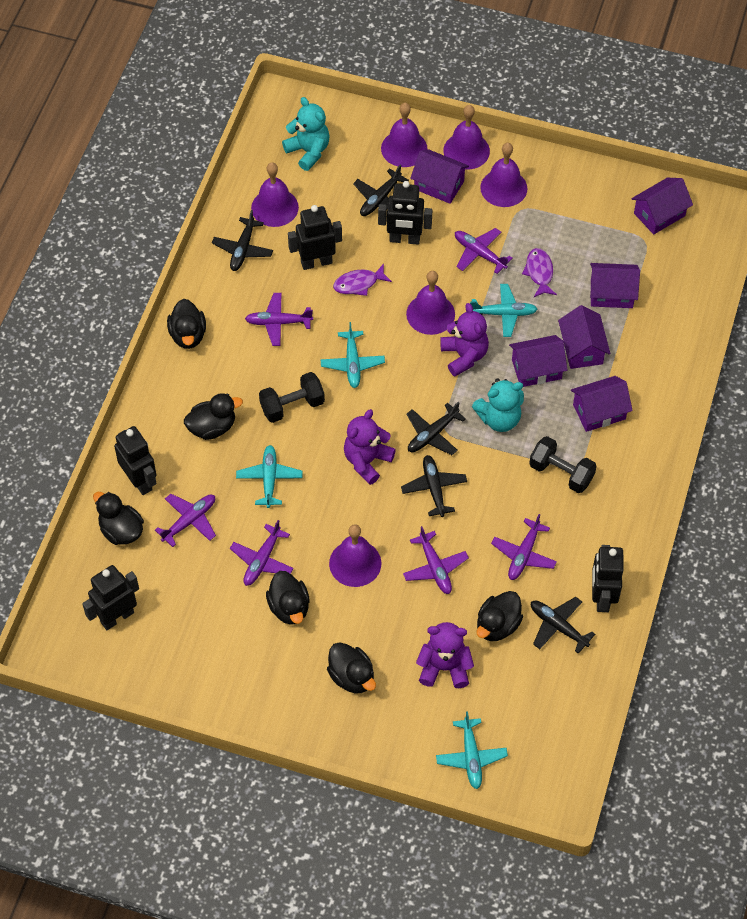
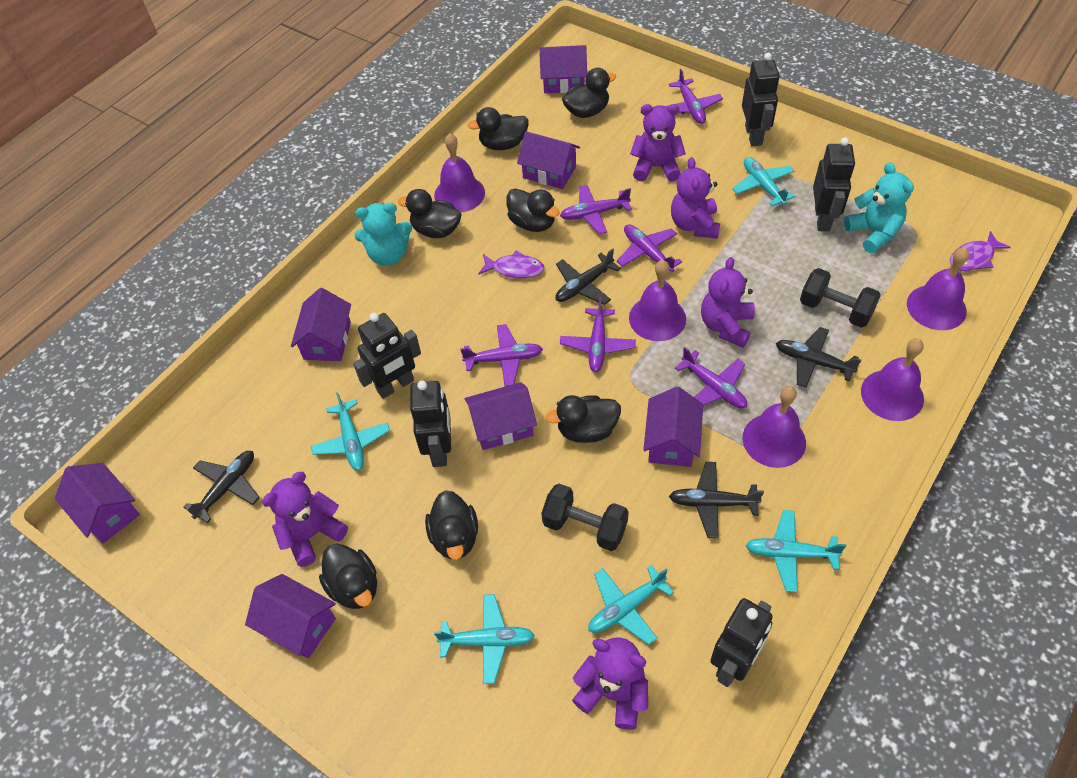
black duck: 6 -> 7
black plane: 5 -> 4
purple bell: 6 -> 5
purple house: 6 -> 7
purple teddy bear: 3 -> 5
turquoise plane: 4 -> 5

